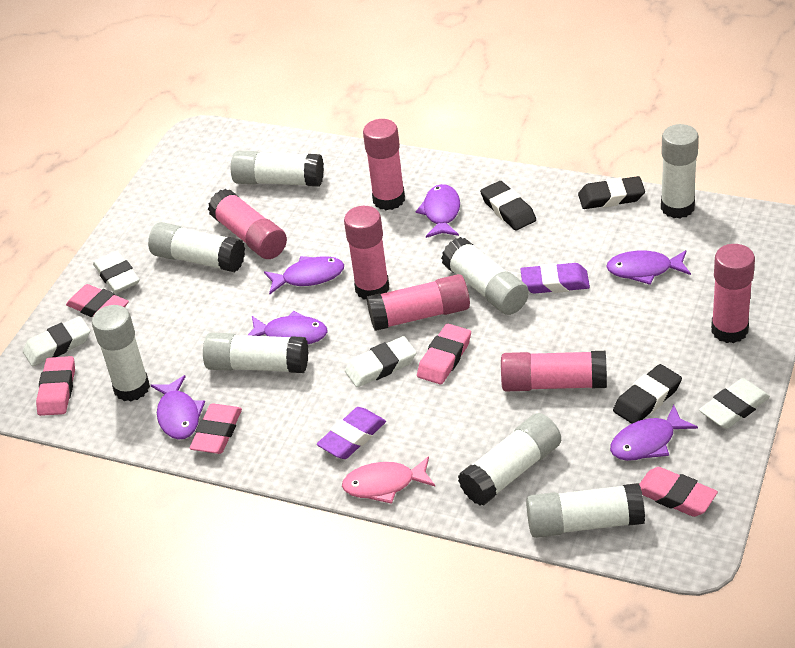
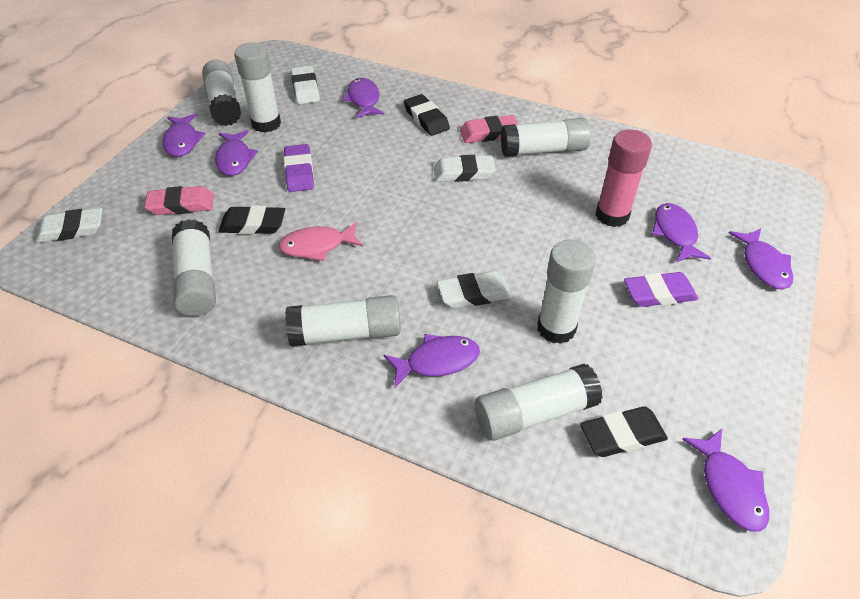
pink eraser: 5 -> 2
pink glue stick: 6 -> 1
purple fish: 6 -> 7
white glue stick: 8 -> 7

